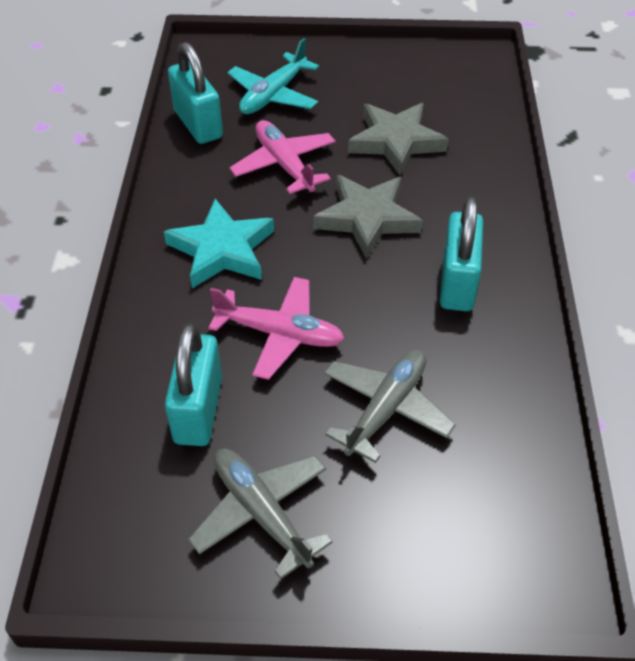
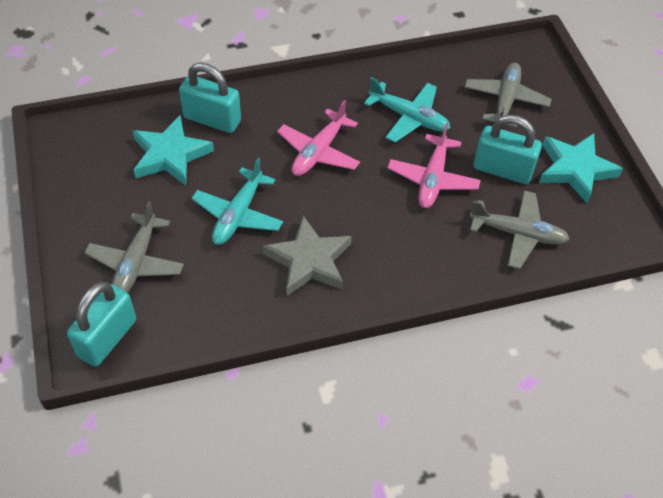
grey plane: 2 -> 3
grey star: 2 -> 1
turquoise plane: 1 -> 2
turquoise star: 1 -> 2

